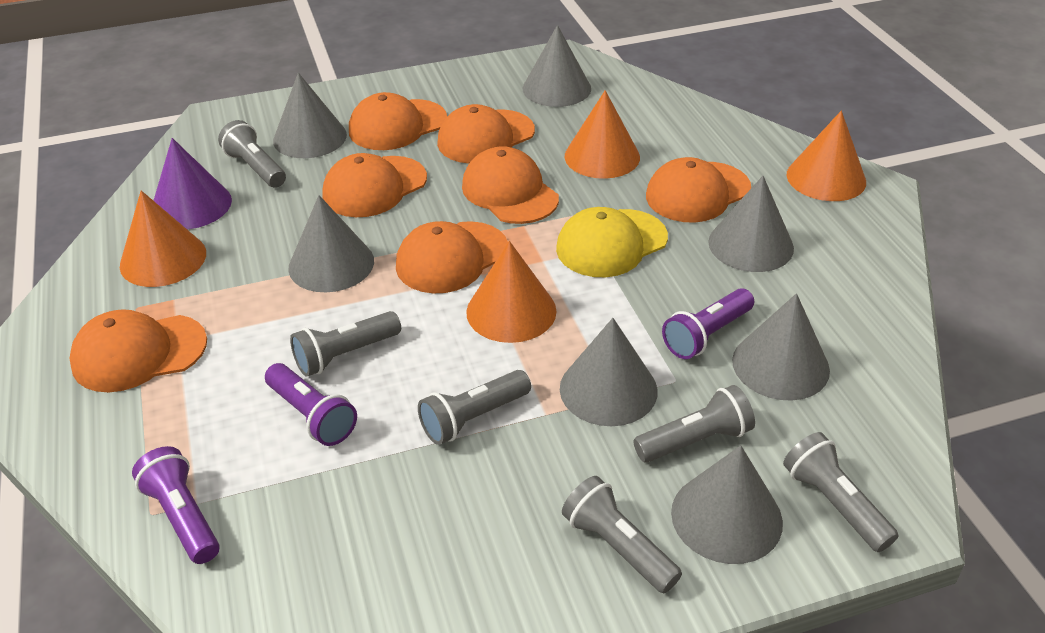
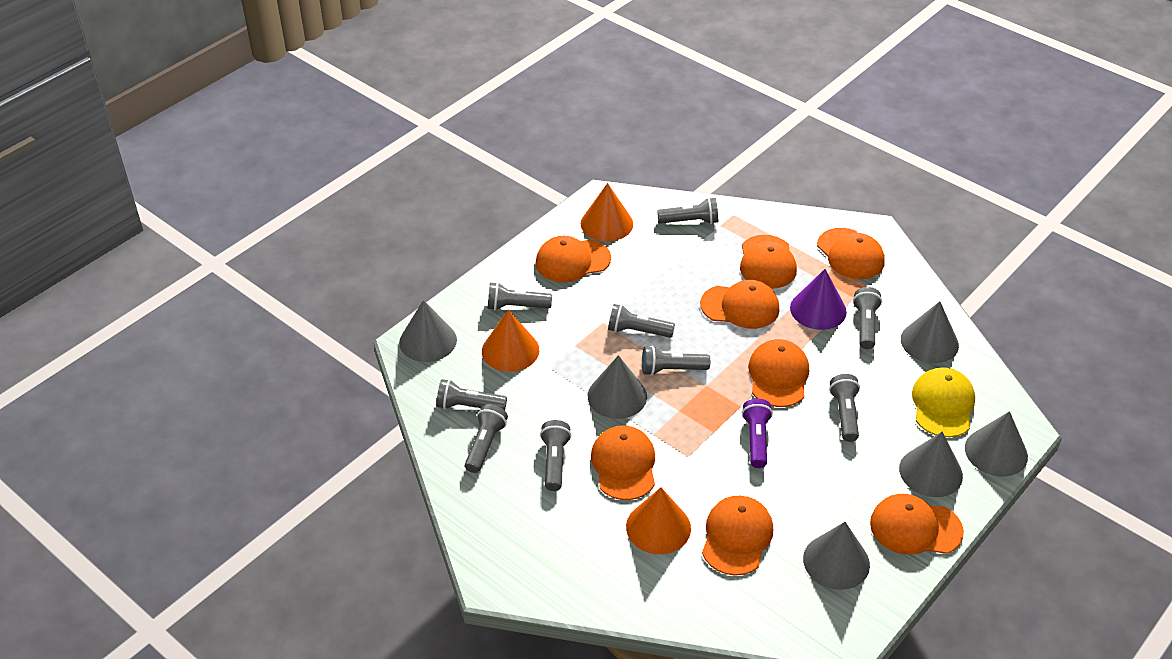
grey cone: 7 -> 6
grey flashlight: 6 -> 9
orange cap: 7 -> 8
orange cone: 4 -> 3
purple flashlight: 3 -> 1

